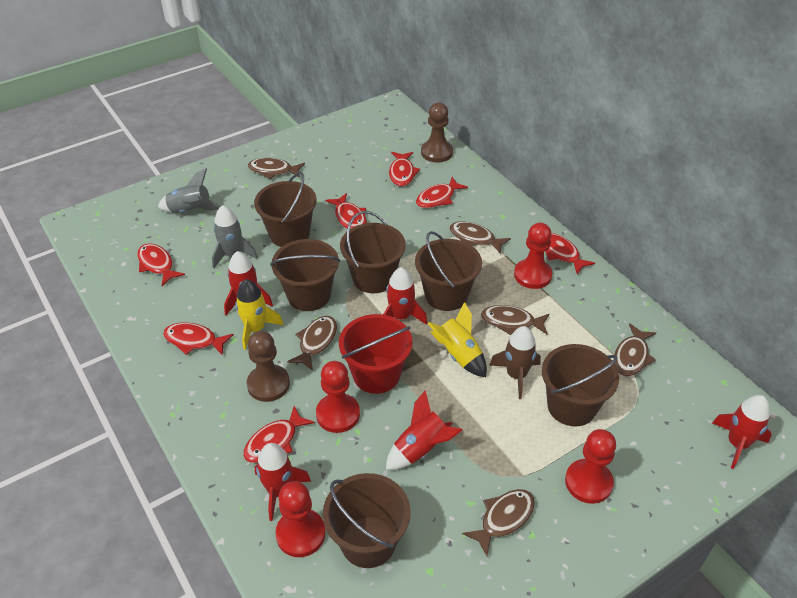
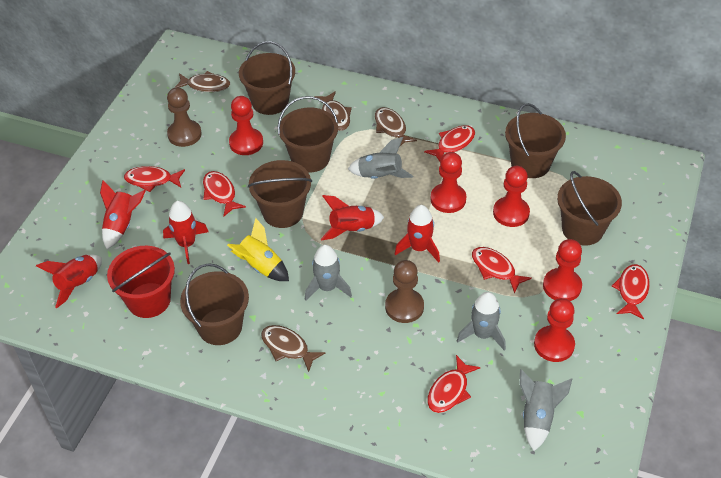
brown fish: 6 -> 4
brown rocket: 1 -> 0
grey rocket: 2 -> 4
red fish: 7 -> 6
red pawn: 4 -> 5
yellow rocket: 2 -> 1

